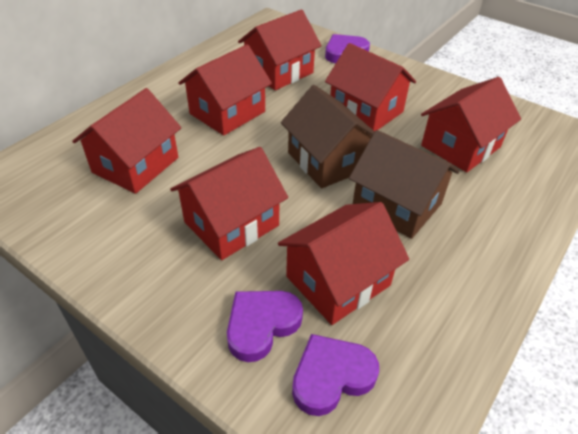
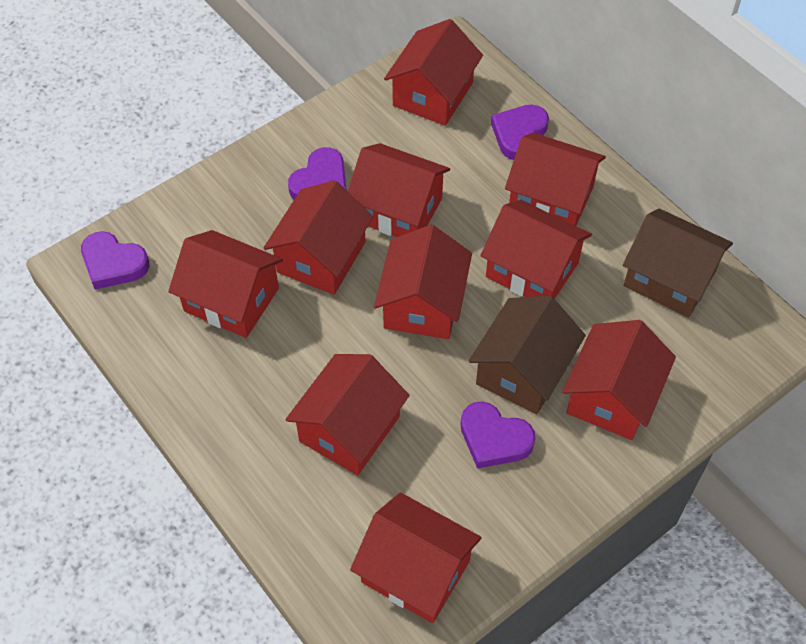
purple heart: 3 -> 4
red house: 7 -> 10

